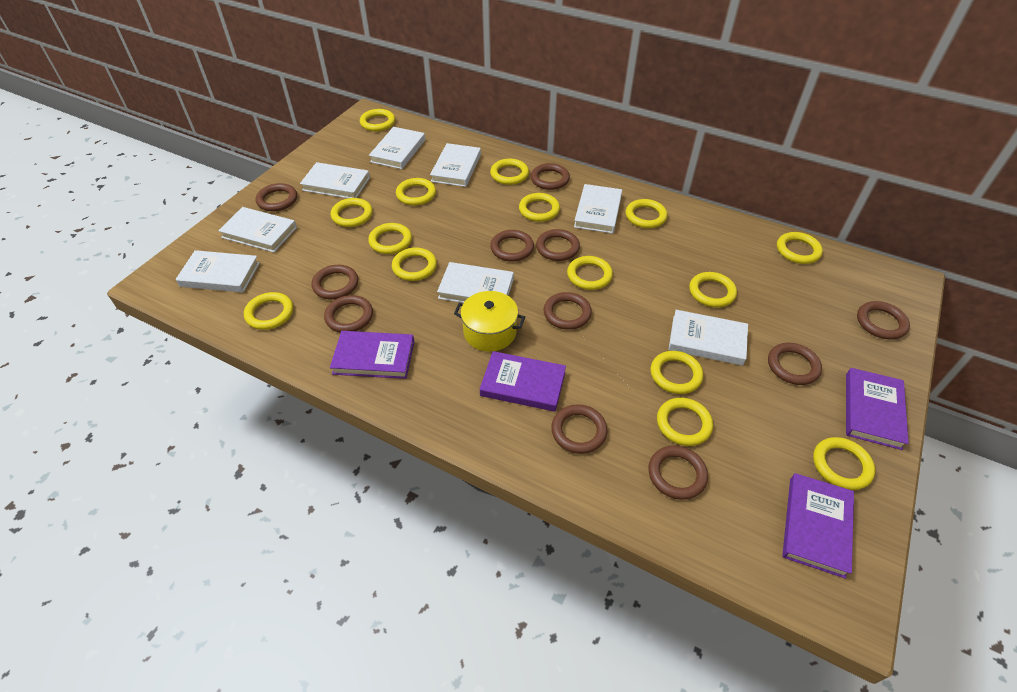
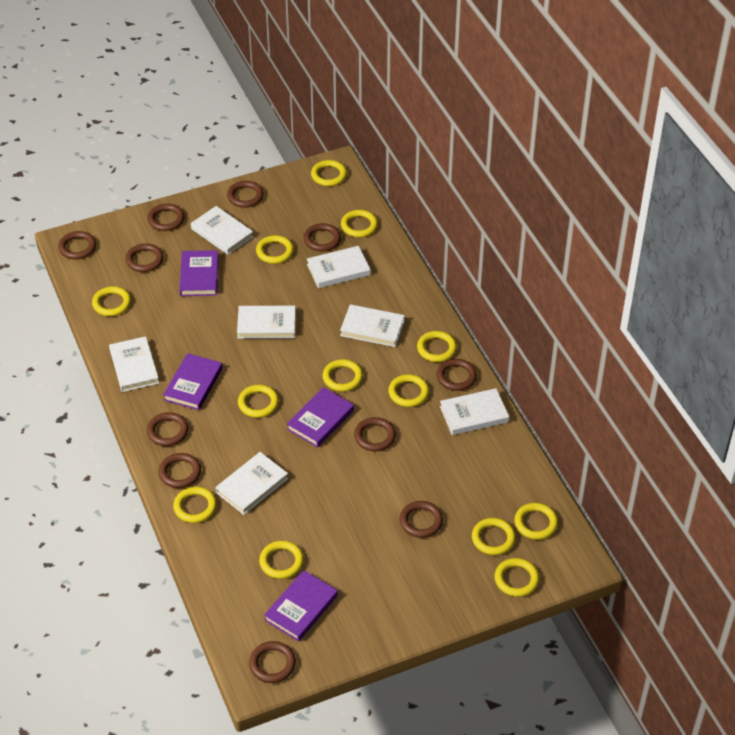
white book: 8 -> 7
yellow pot: 1 -> 0
yellow ring: 15 -> 13

